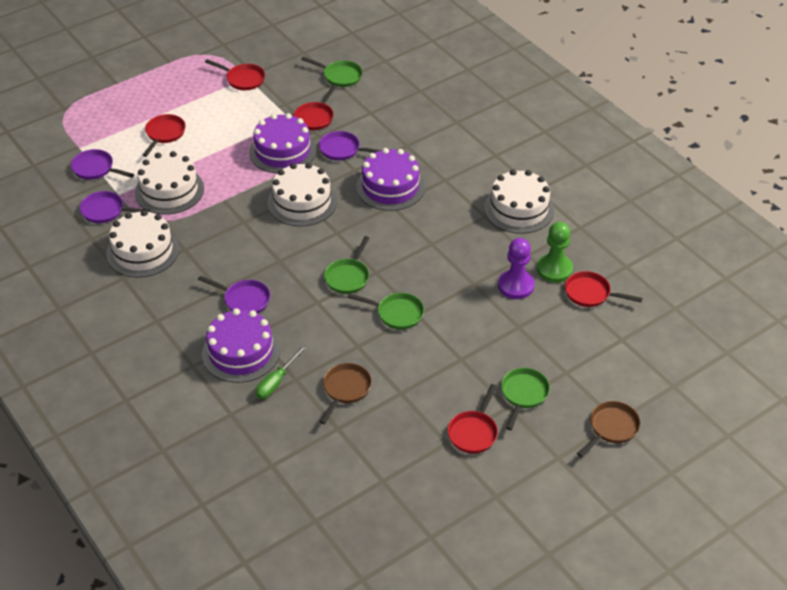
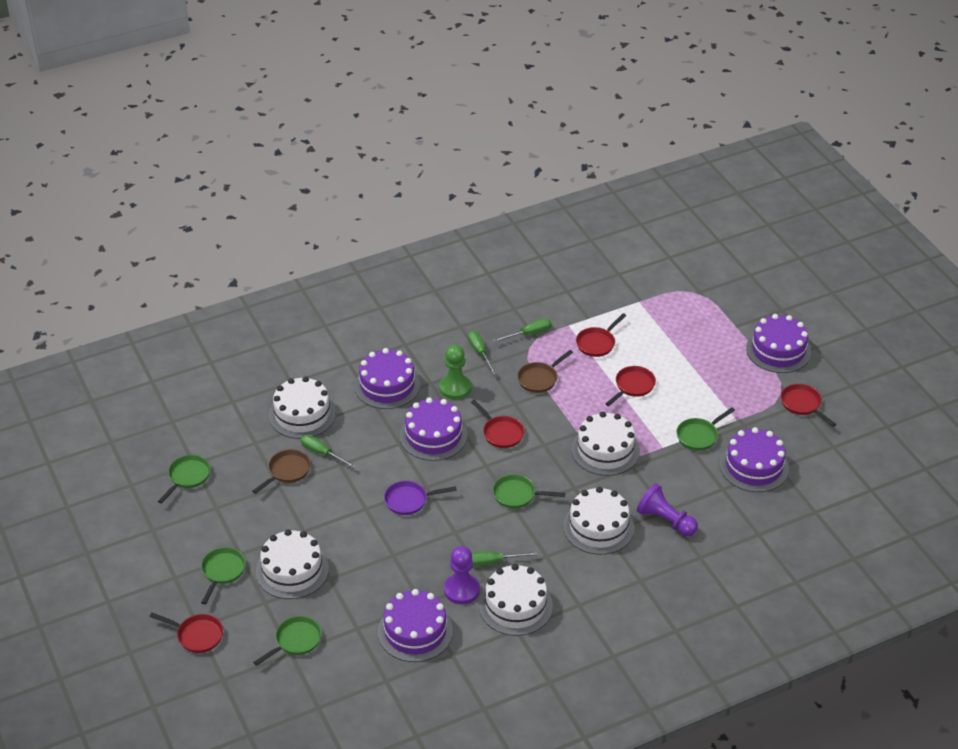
green pan: 4 -> 5
green screwdriver: 1 -> 4
purple cake: 3 -> 5
purple pan: 4 -> 1
purple pawn: 1 -> 2
white cake: 4 -> 5

